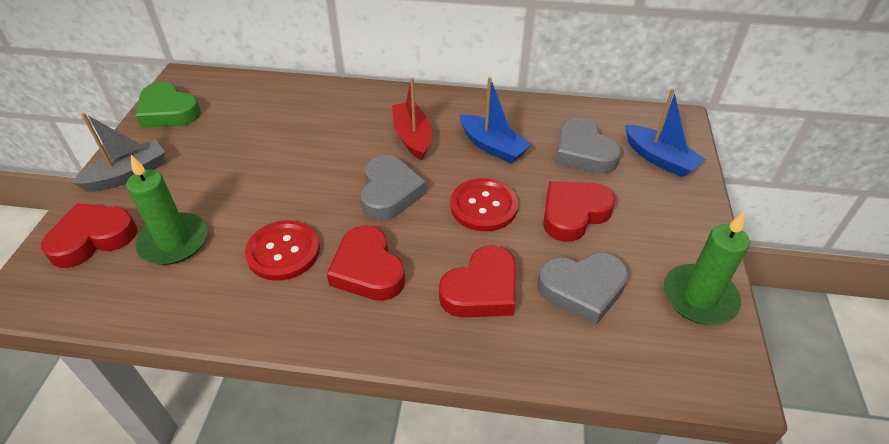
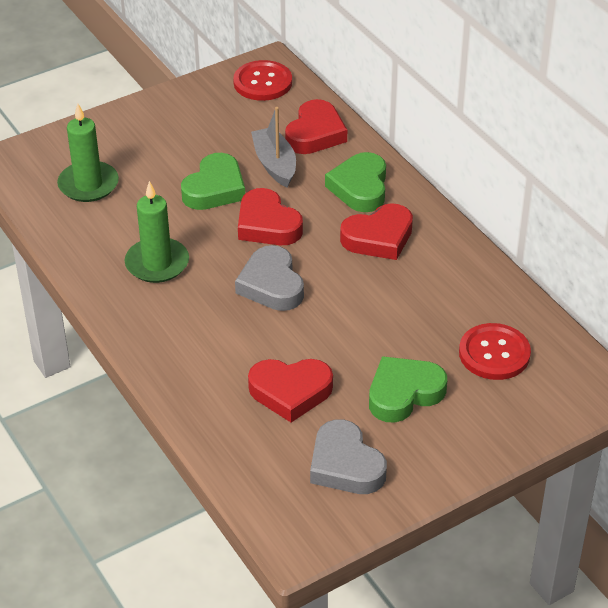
blue boat: 2 -> 0
green heart: 1 -> 3
grey heart: 3 -> 2
red boat: 1 -> 0

